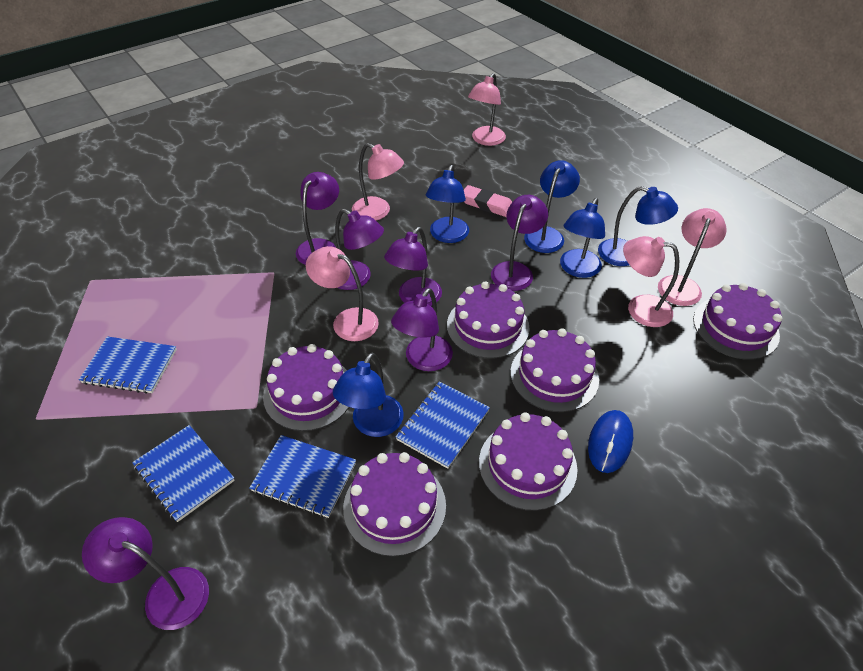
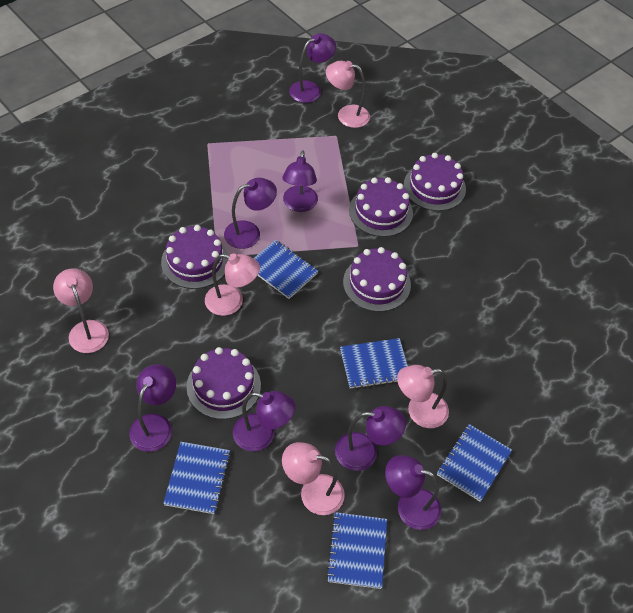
blue lamp: 5 -> 0
blue mouse: 1 -> 0
blue notebook: 4 -> 5
pink eraser: 1 -> 0
purple cake: 6 -> 5
purple lamp: 6 -> 7

